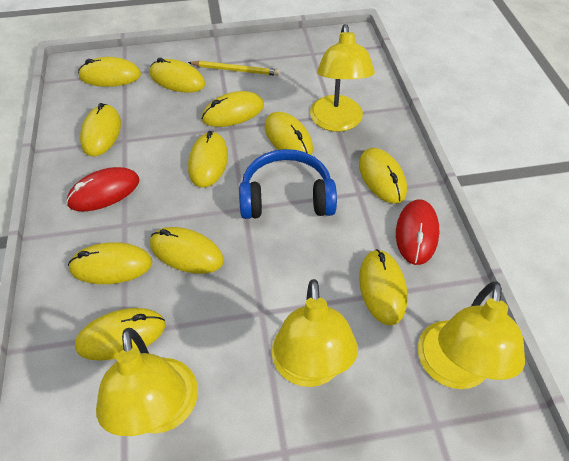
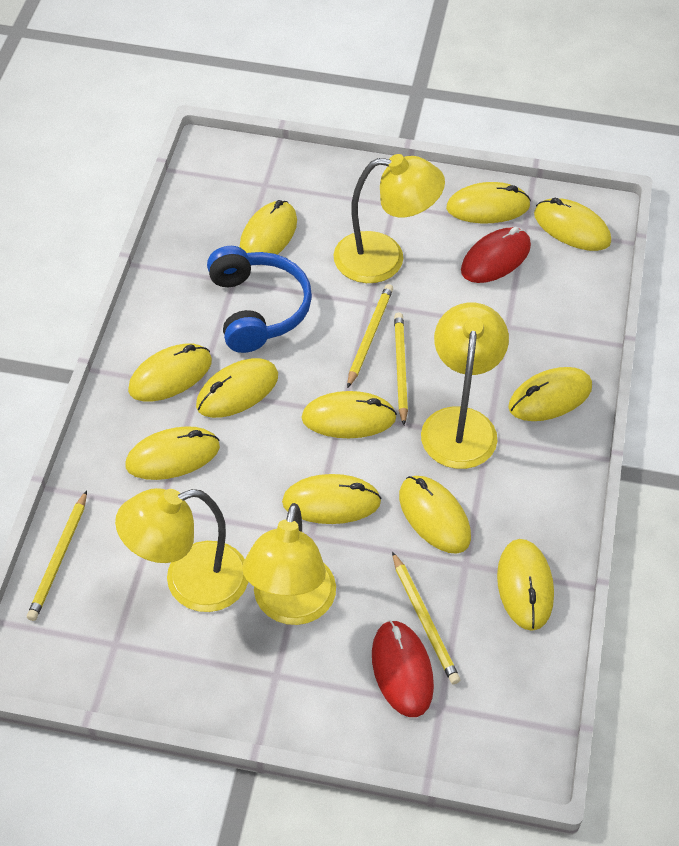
yellow pencil: 1 -> 4

